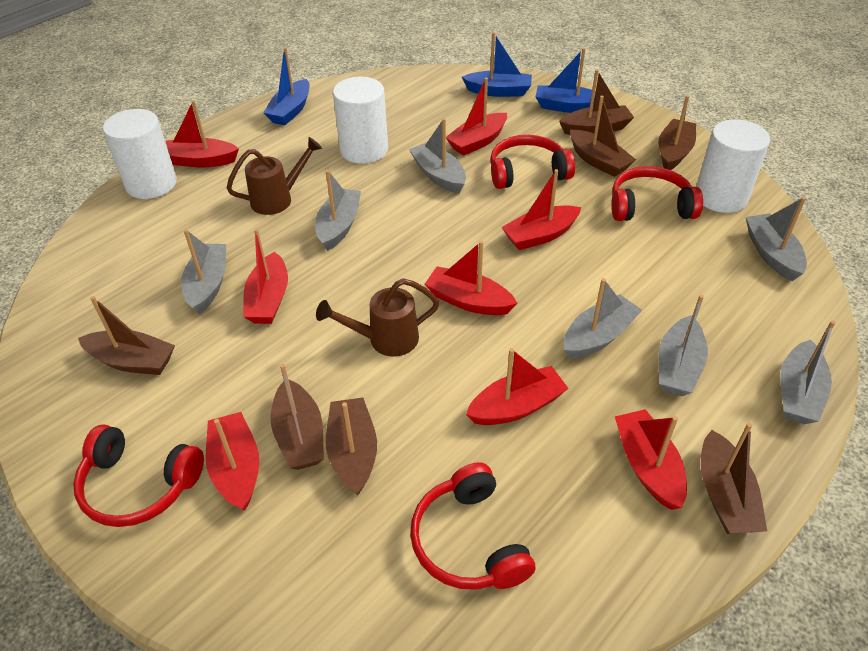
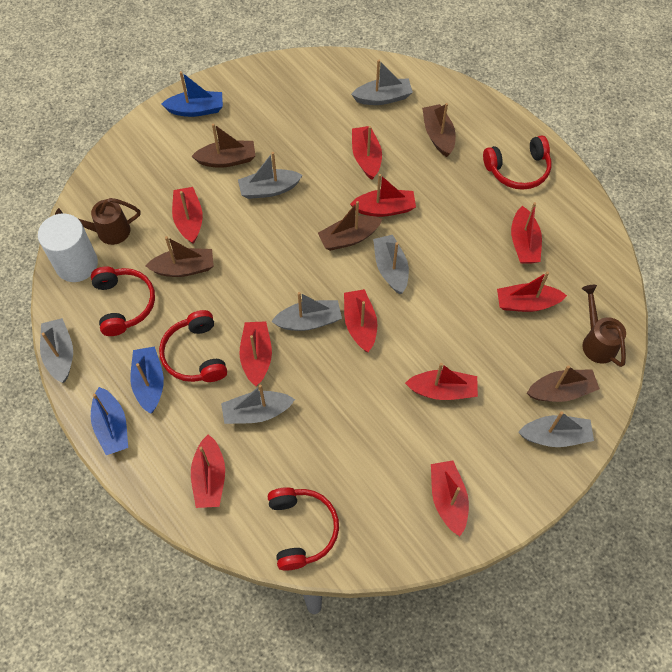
brown boat: 7 -> 5
red boat: 8 -> 10
white cylinder: 3 -> 1

